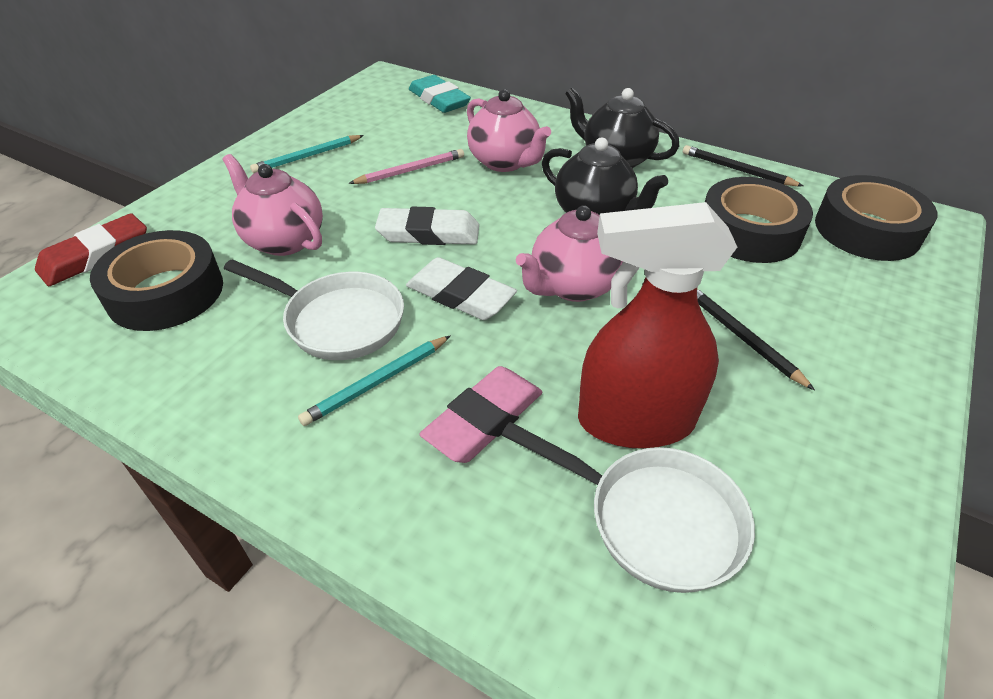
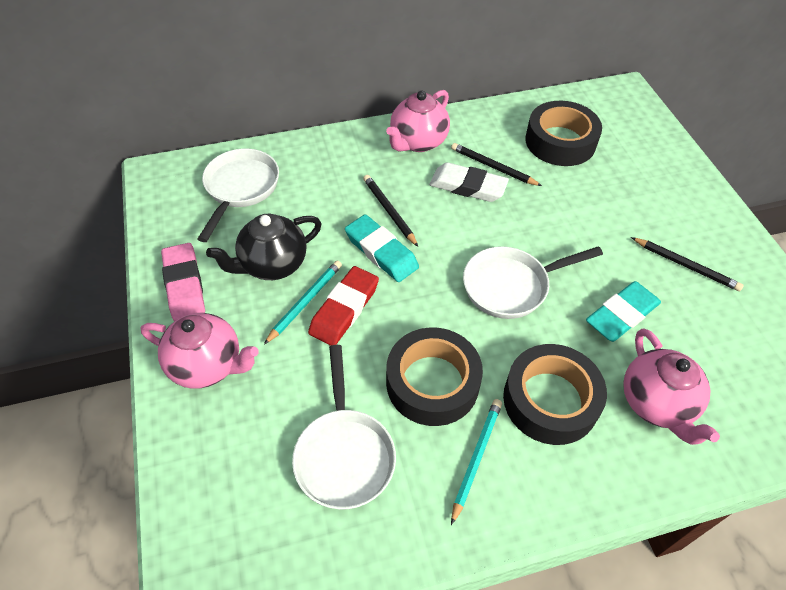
black pencil: 2 -> 3
black teapot: 2 -> 1
pink pencil: 1 -> 0
red spray bottle: 1 -> 0
turquoise eraser: 1 -> 2
white eraser: 2 -> 1
white pan: 2 -> 3

